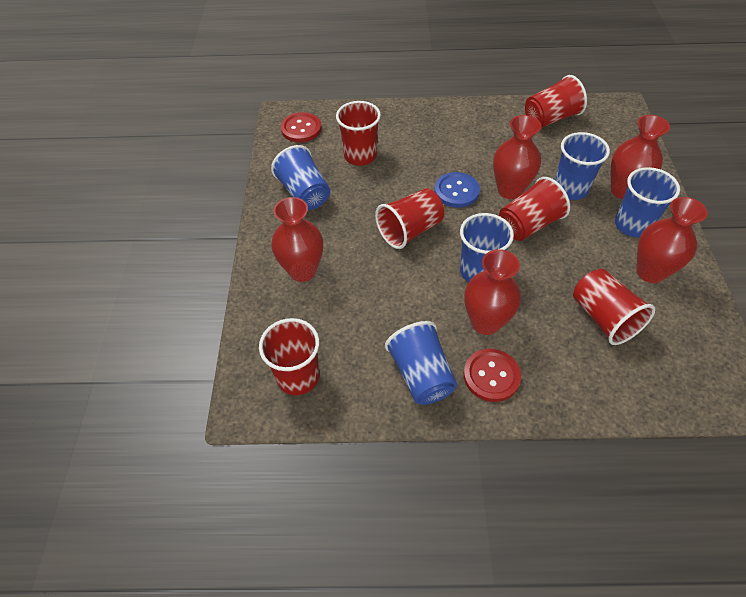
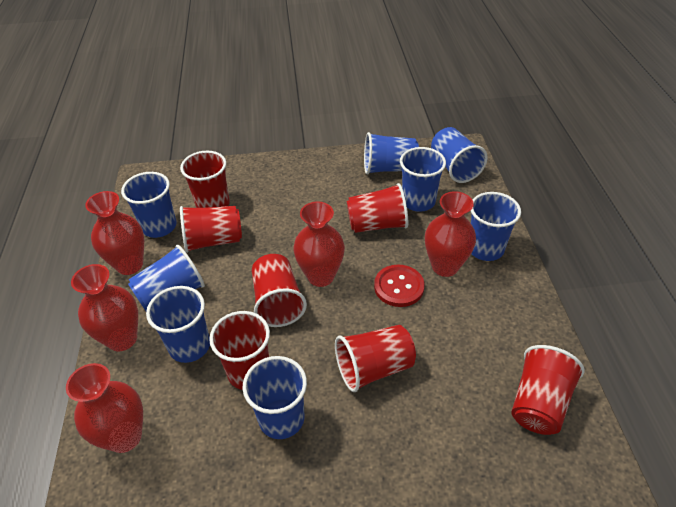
blue button: 1 -> 0
blue cup: 5 -> 8
red button: 2 -> 1
red cup: 6 -> 7

